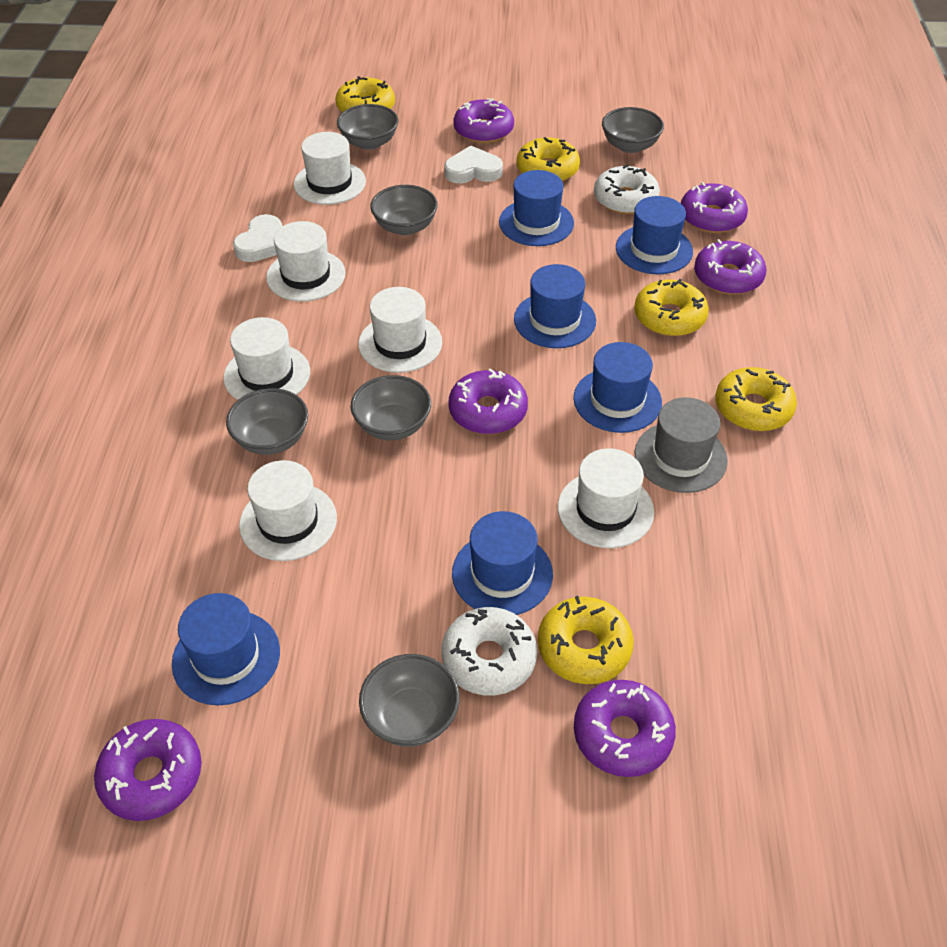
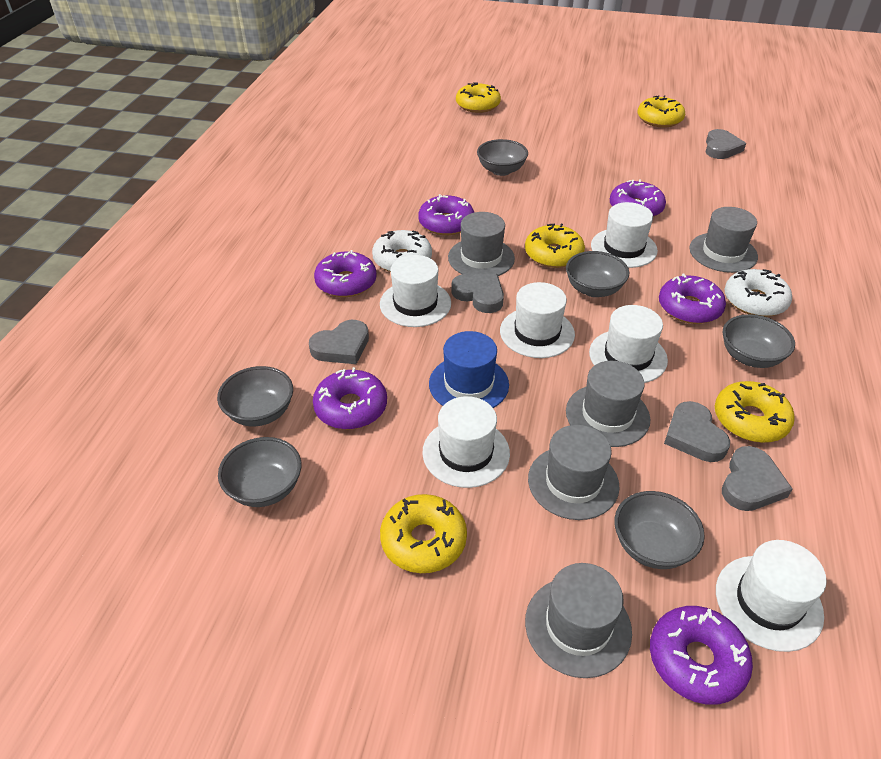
blue hat: 6 -> 1
grey hat: 1 -> 5
grey heart: 0 -> 5
white heart: 2 -> 0

